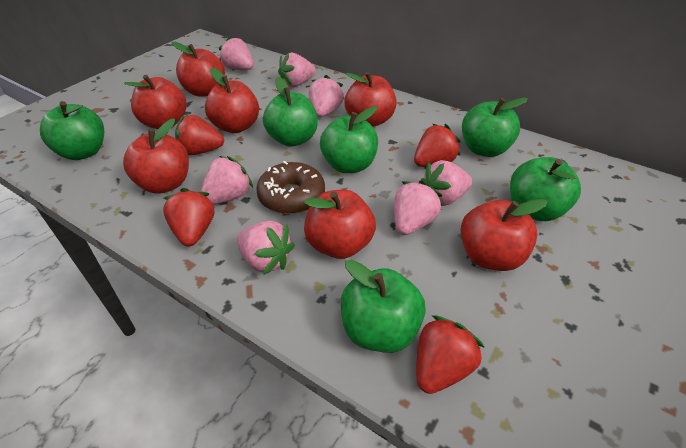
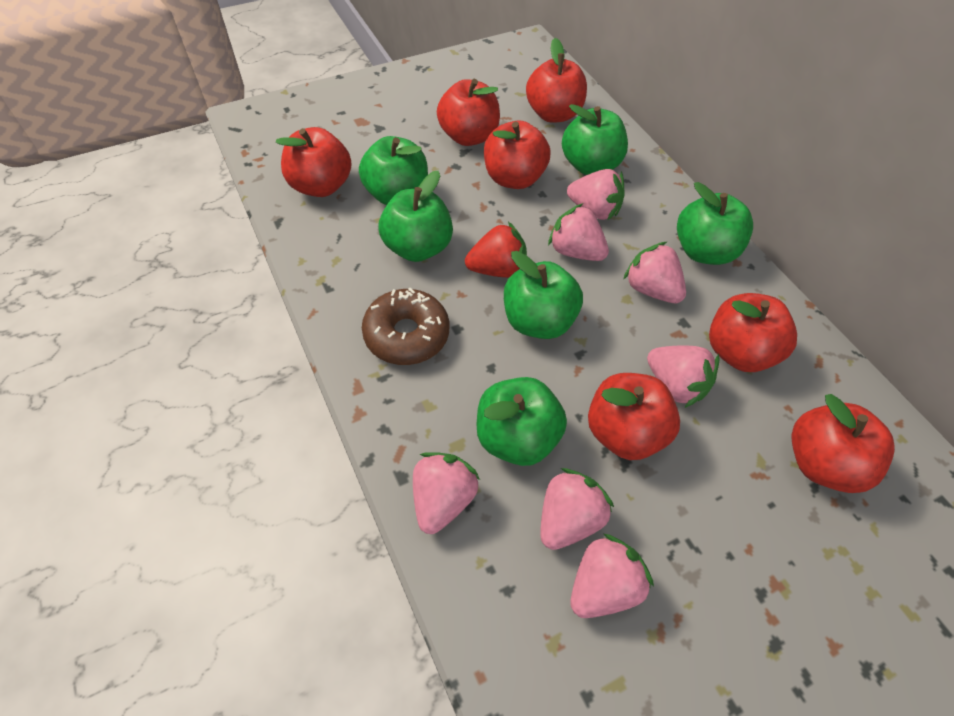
red strawberry: 4 -> 1

